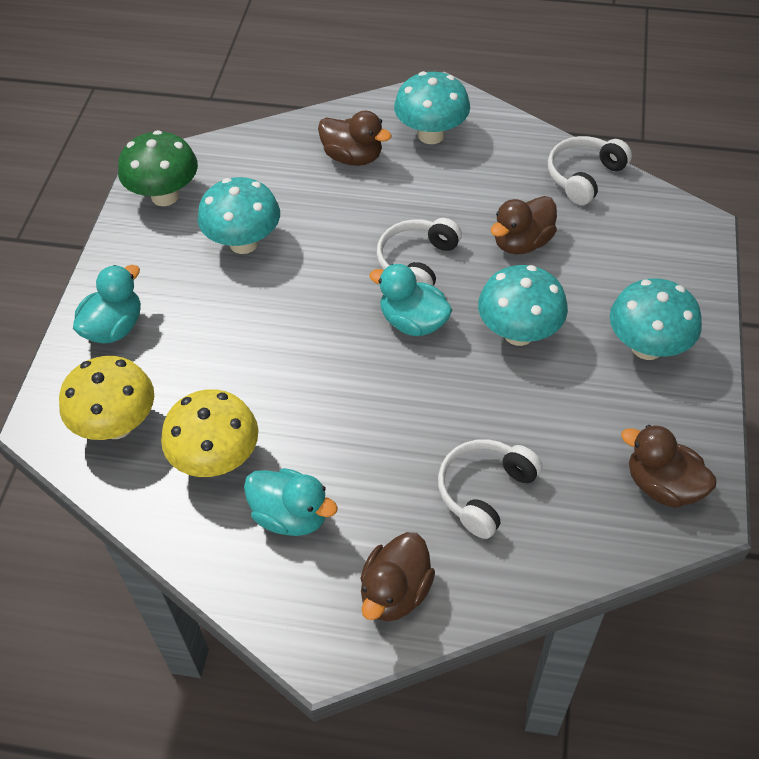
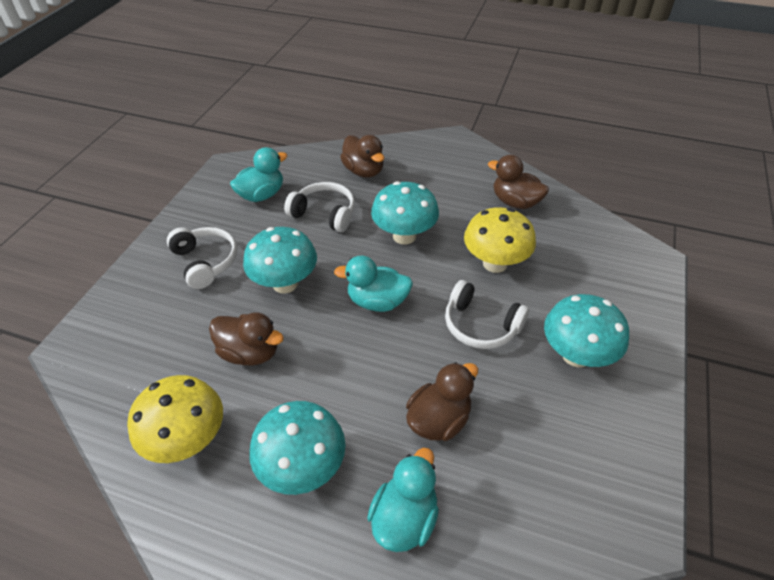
green mushroom: 1 -> 0

